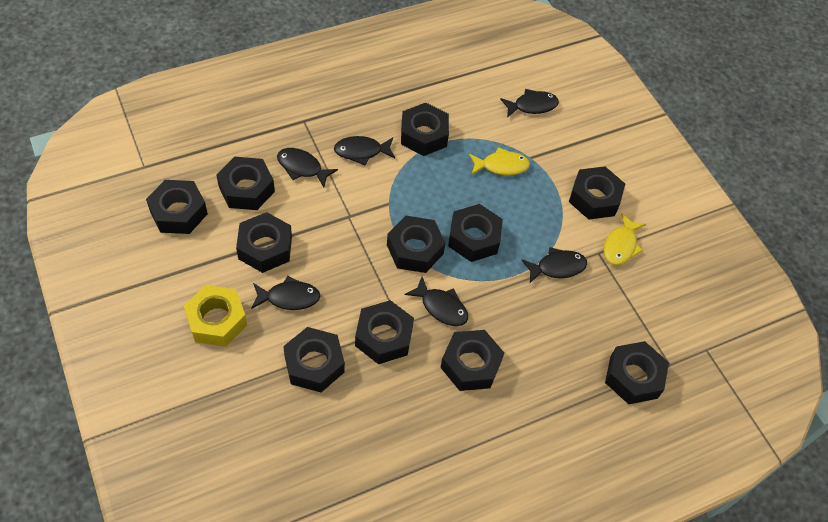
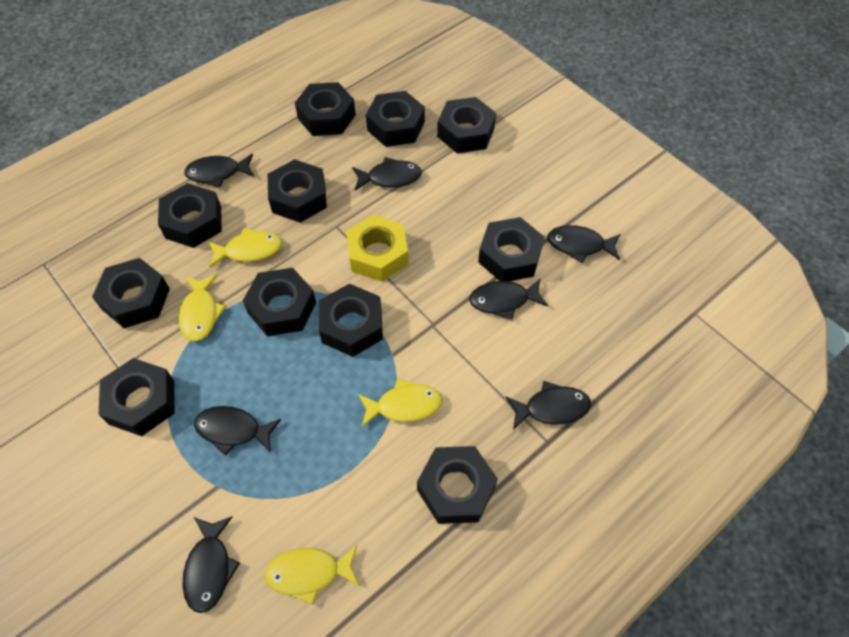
black fish: 6 -> 7
yellow fish: 2 -> 4

